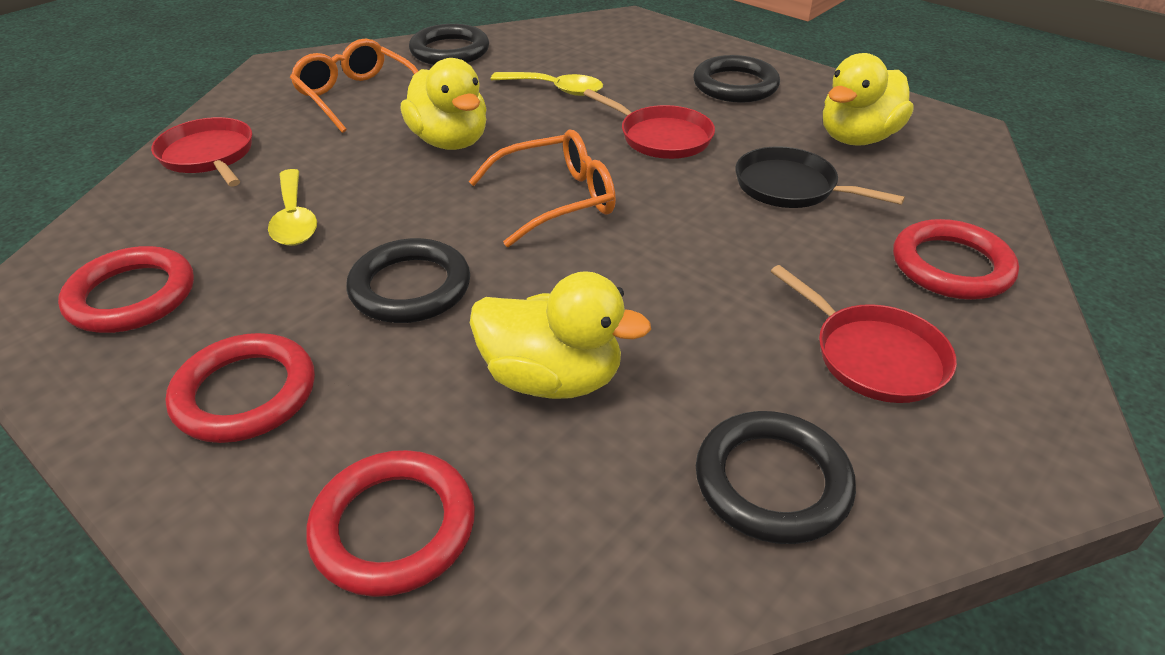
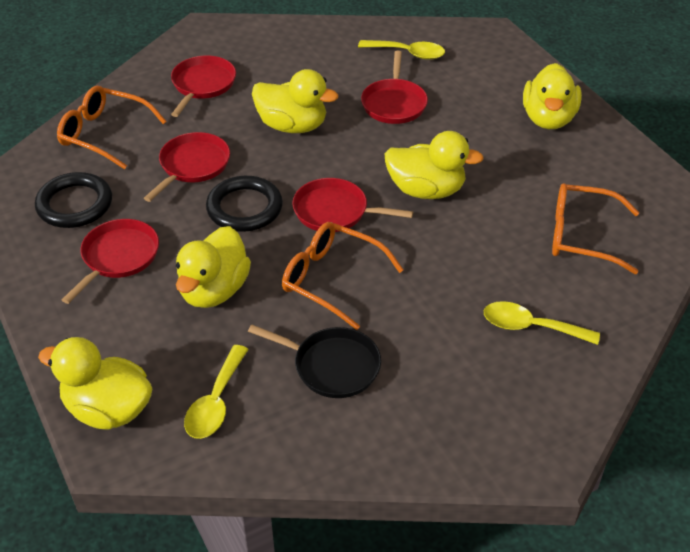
black ring: 4 -> 2
orange glasses: 2 -> 3
red pan: 3 -> 5
red ring: 4 -> 0
yellow duck: 3 -> 5
yellow spoon: 2 -> 3

